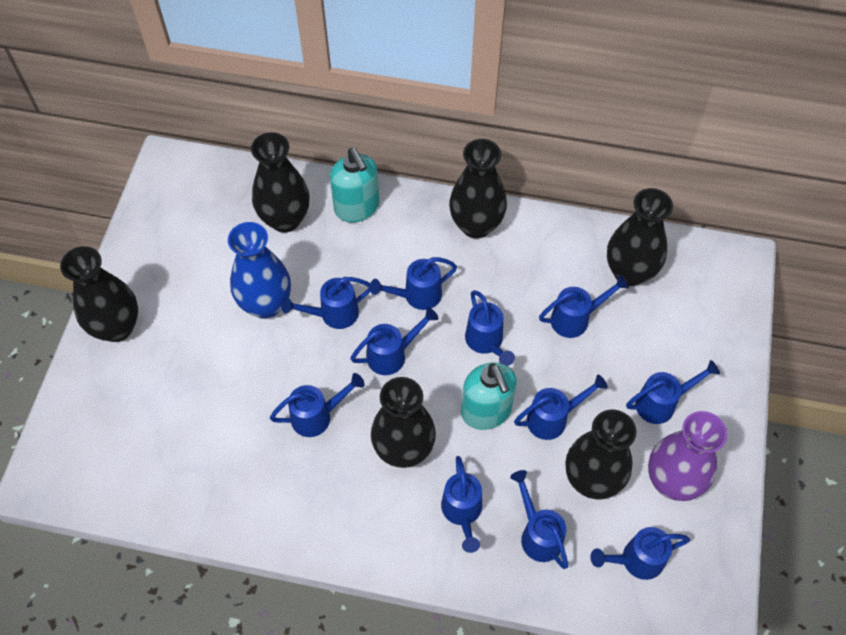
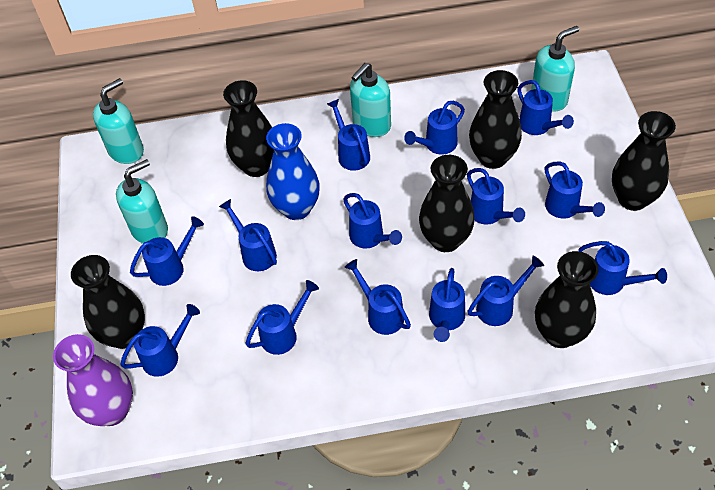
blue watering can: 11 -> 14
turquoise soap dispenser: 2 -> 4

